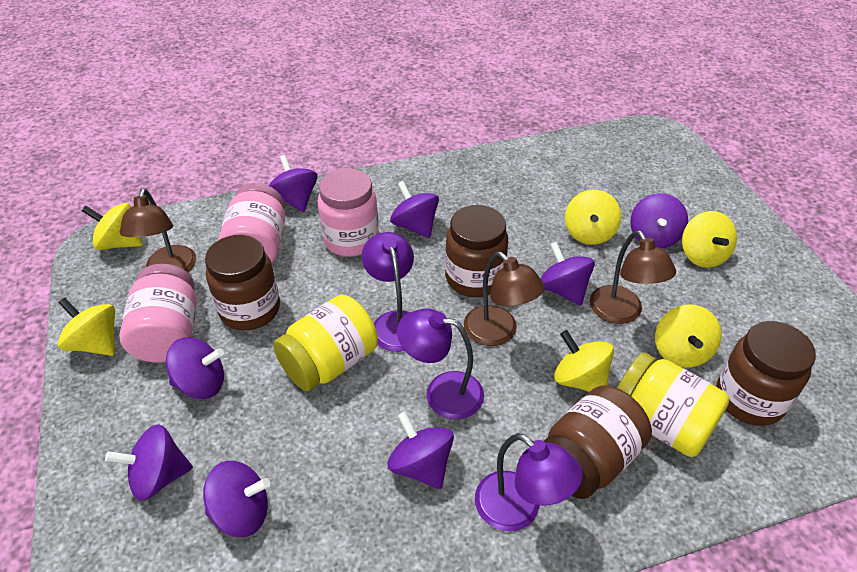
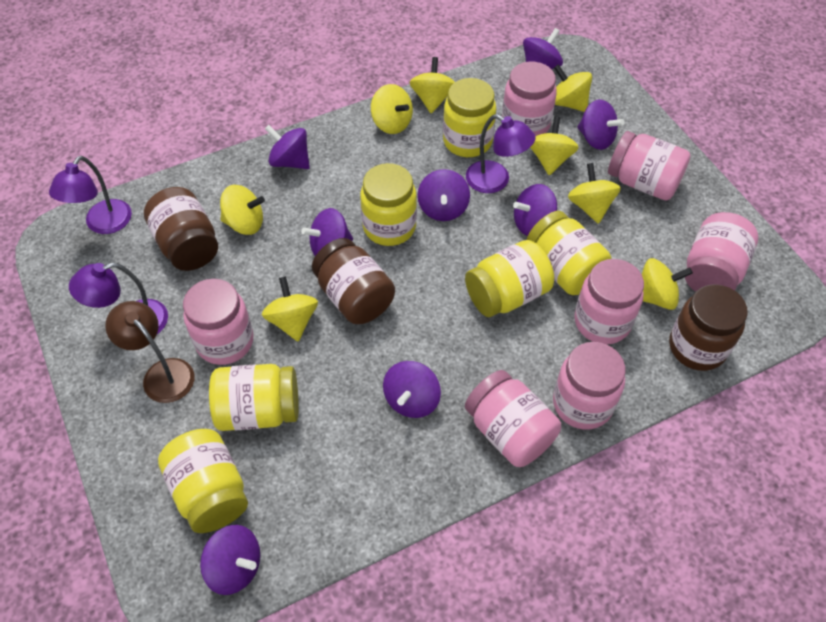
brown jar: 4 -> 3
brown lamp: 3 -> 1
pink jar: 3 -> 7
yellow jar: 2 -> 6
yellow spinning top: 6 -> 8

